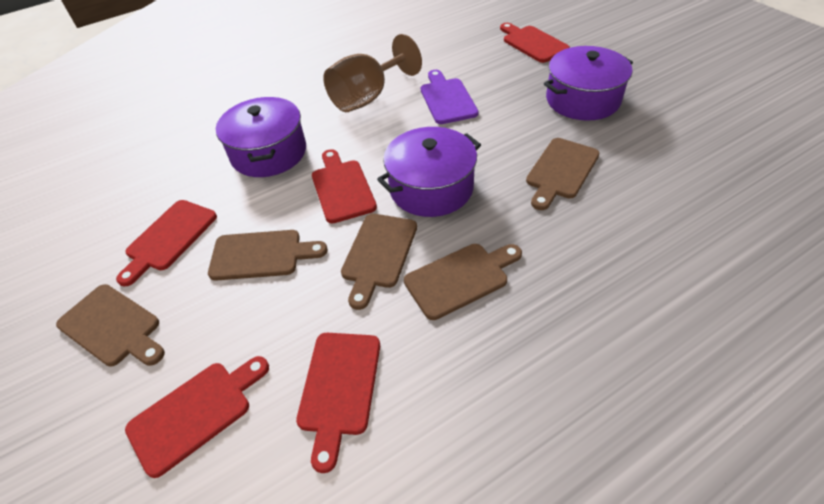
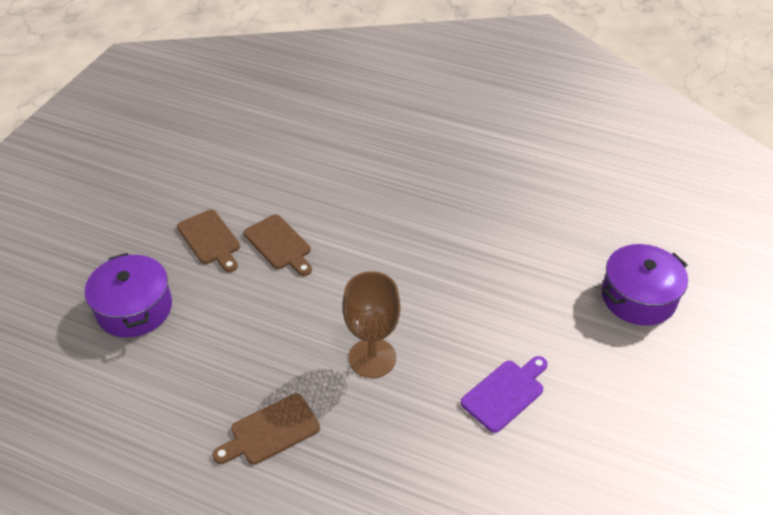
brown cutting board: 5 -> 3
purple pot: 3 -> 2
red cutting board: 5 -> 0

